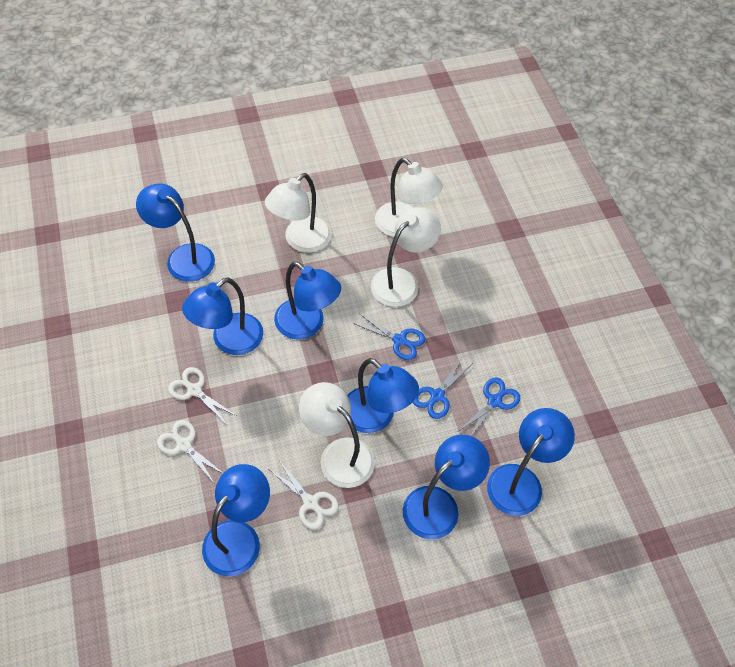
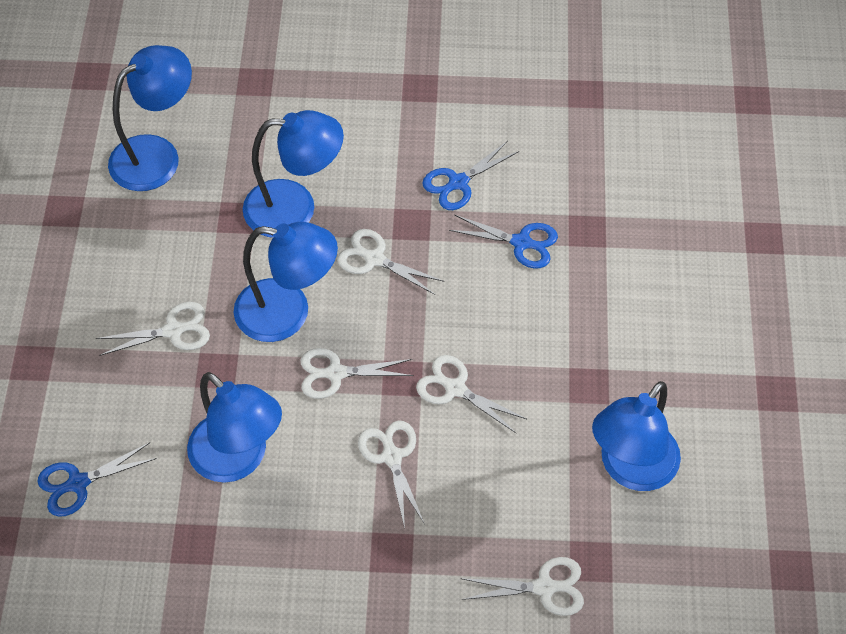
blue lamp: 7 -> 5
white lamp: 4 -> 0
white scissors: 3 -> 6

